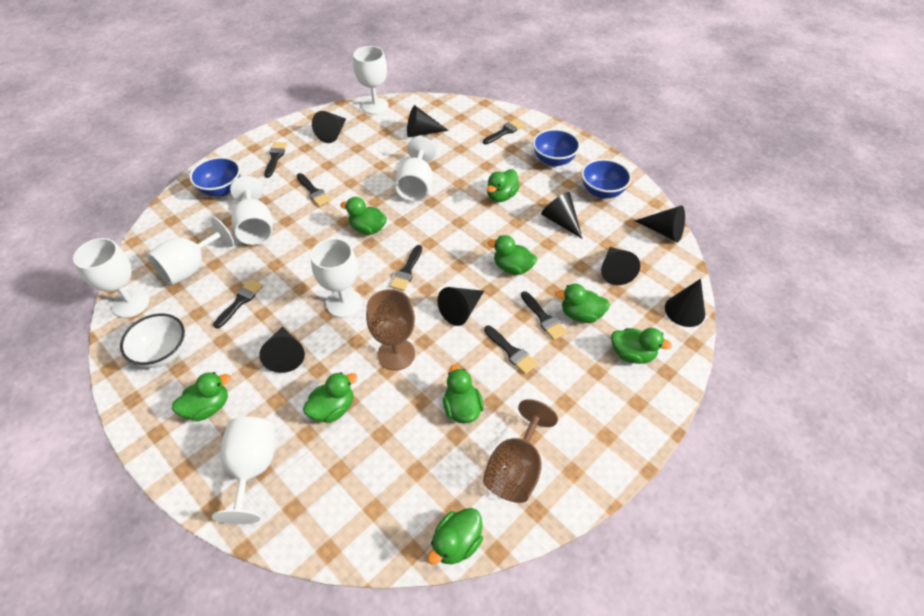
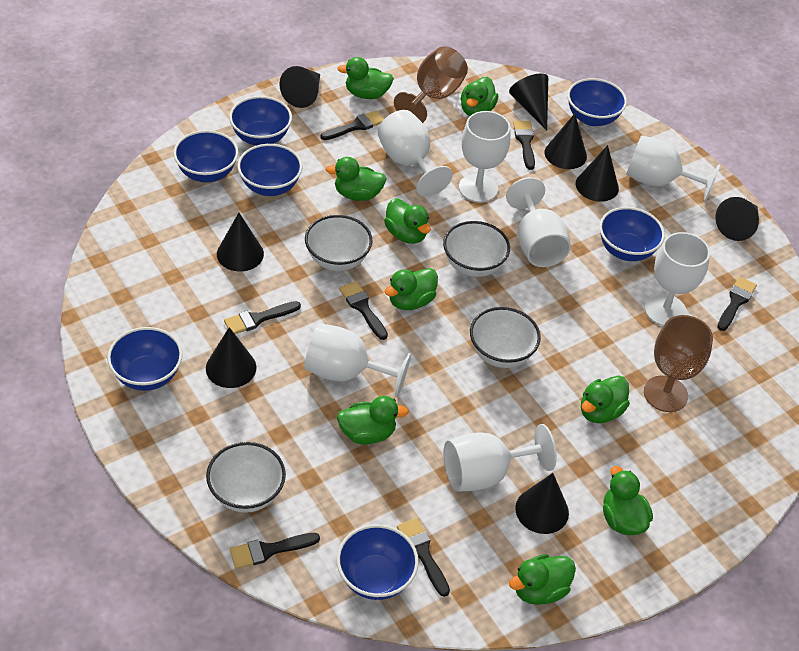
blue bowl: 3 -> 7
white bowl: 1 -> 4

